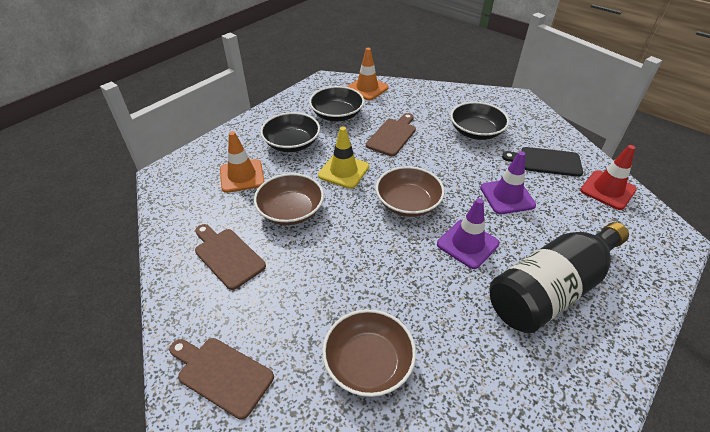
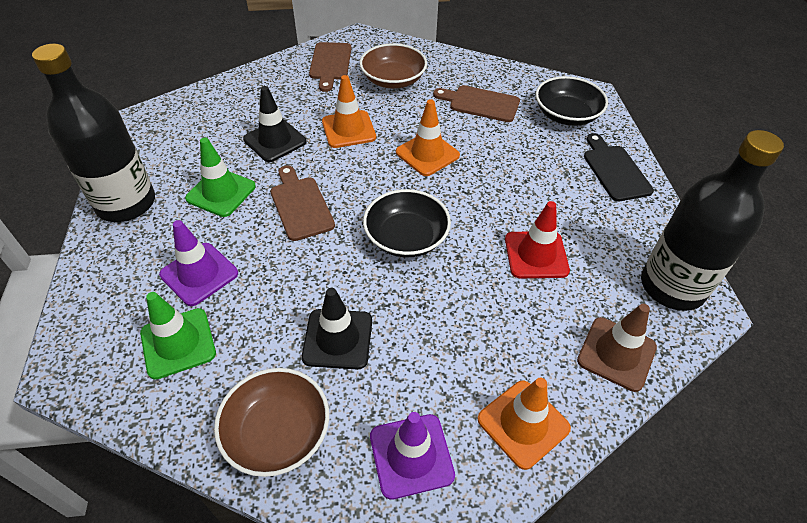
black bottle: 1 -> 2
black bowl: 3 -> 2
black traffic cone: 0 -> 2
brown bowl: 3 -> 2
brown traffic cone: 0 -> 1
green traffic cone: 0 -> 2
orange traffic cone: 2 -> 3
yellow traffic cone: 1 -> 0

